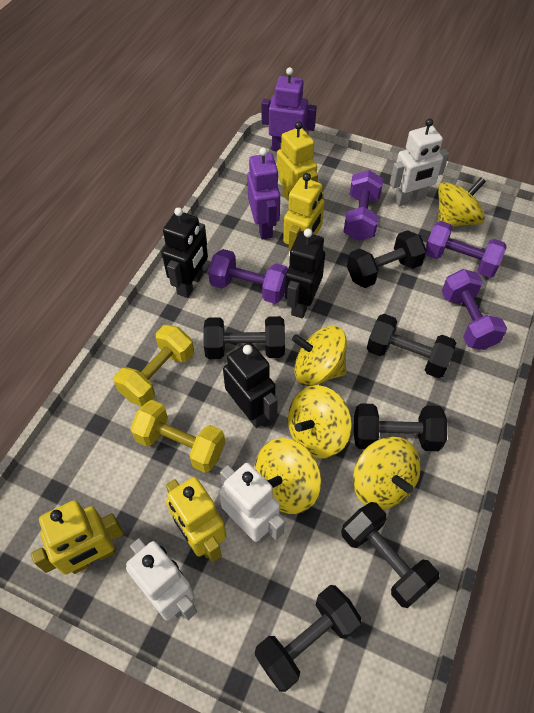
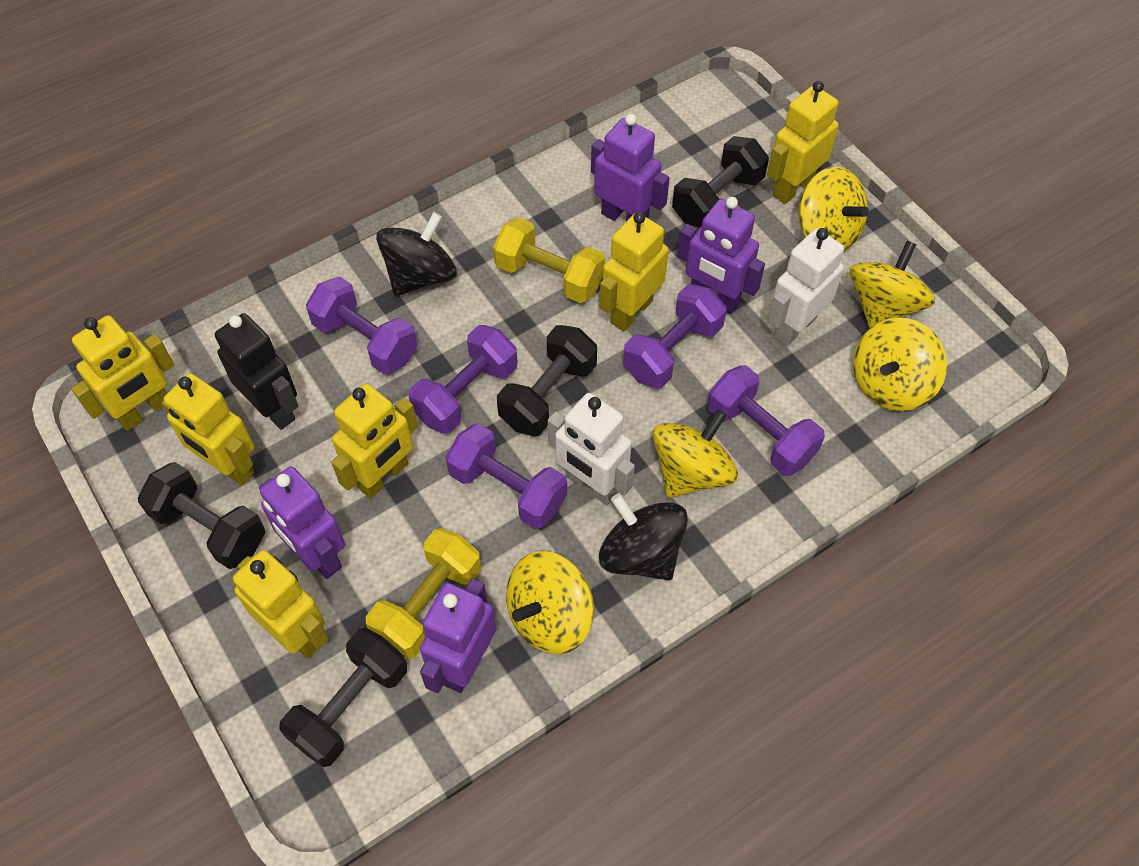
black dumbbell: 6 -> 4
black robot: 3 -> 1
black spinning top: 0 -> 2
purple dumbbell: 4 -> 5
purple robot: 2 -> 4
white robot: 3 -> 2
yellow robot: 4 -> 6

